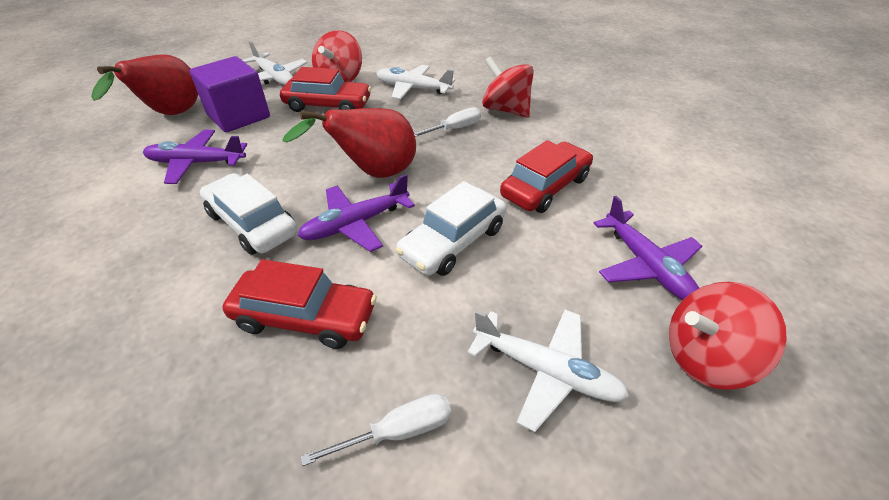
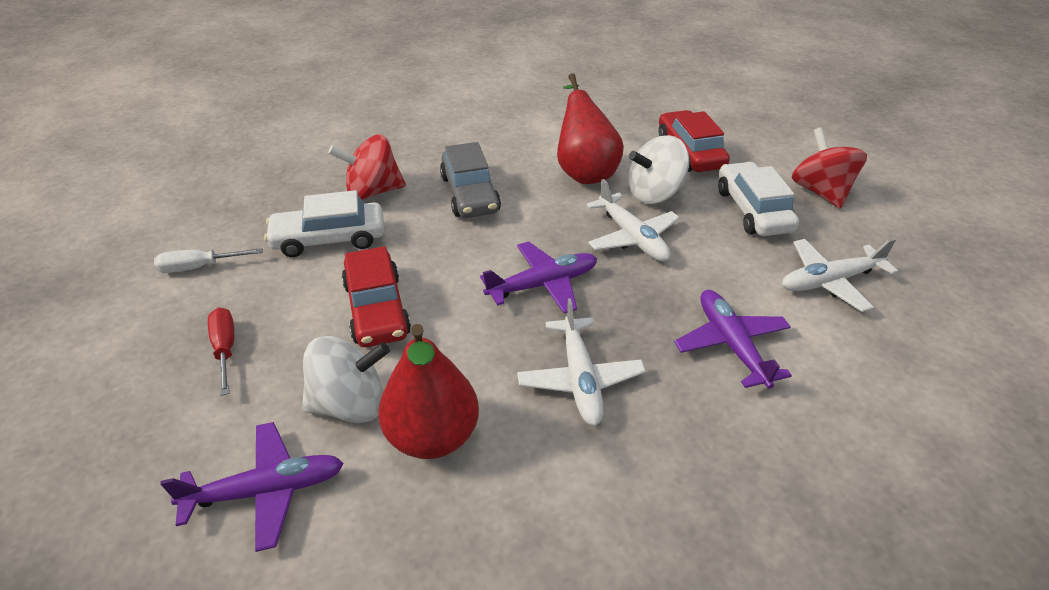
grey car: 0 -> 1
purple cube: 1 -> 0
red car: 3 -> 2
red screwdriver: 0 -> 1
red spinning top: 3 -> 2
white screwdriver: 2 -> 1
white spinning top: 0 -> 2

